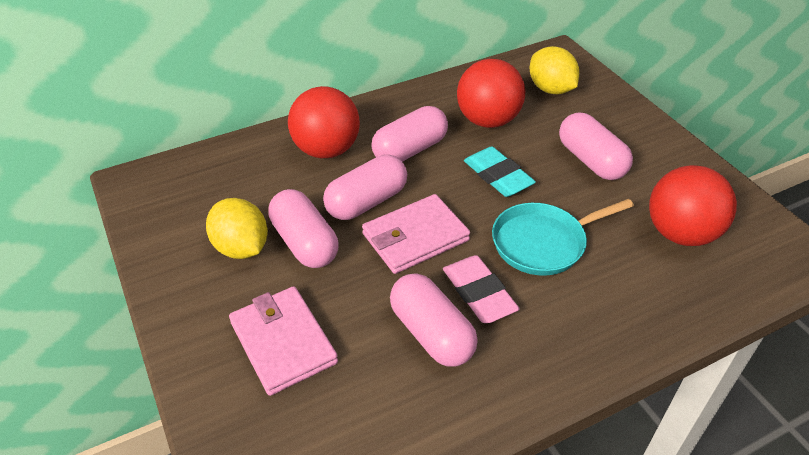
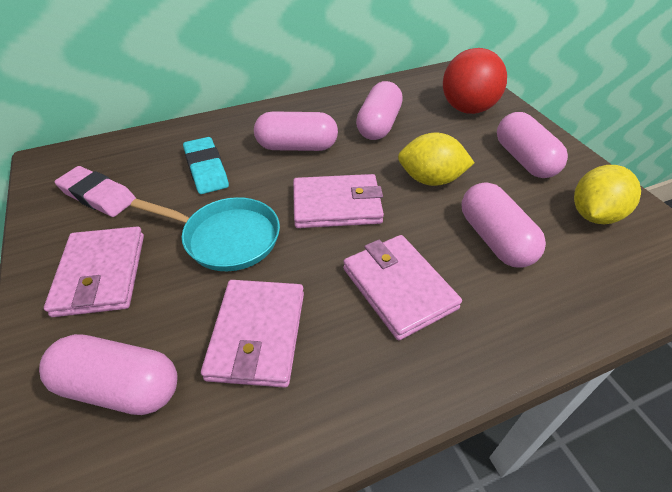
pink wallet: 2 -> 4
red ball: 3 -> 1

